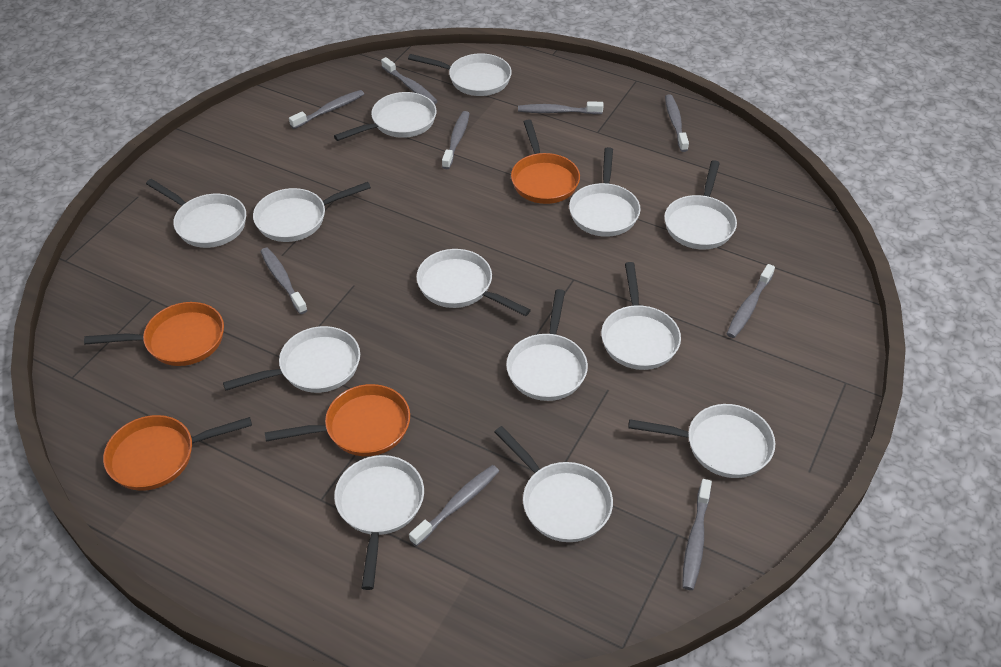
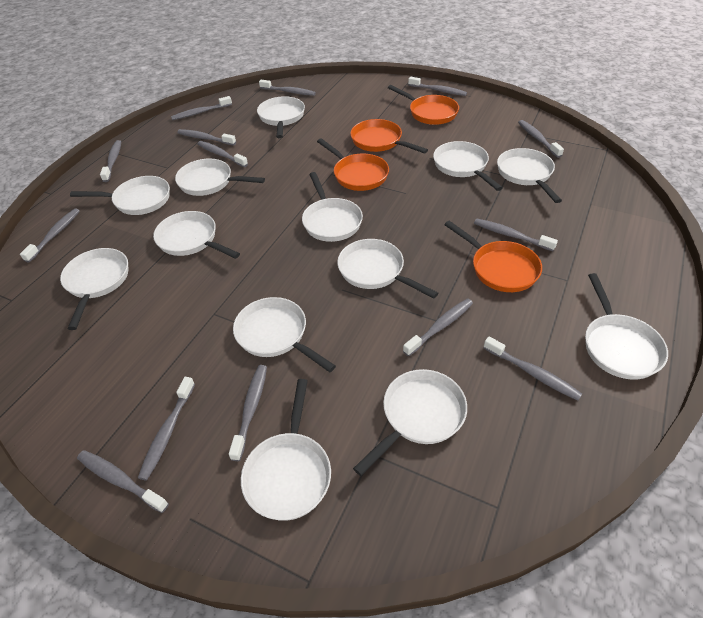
grey toothbrush: 9 -> 14

